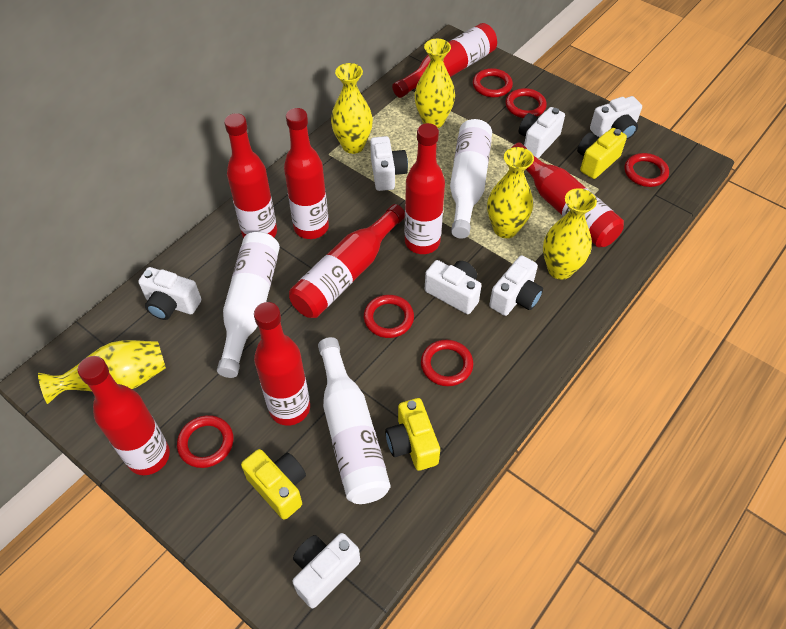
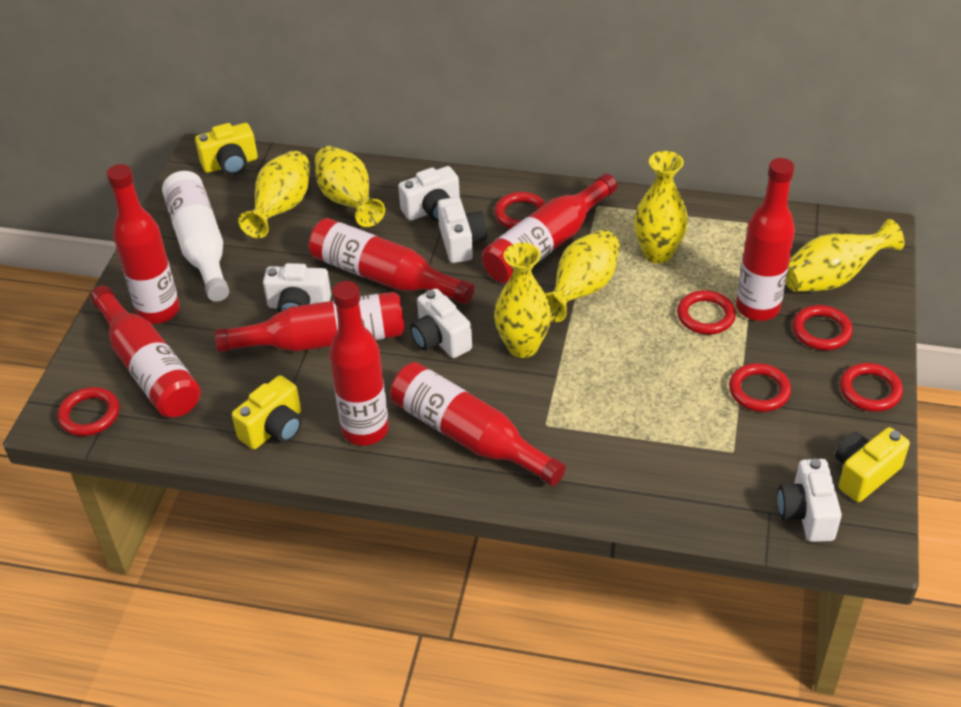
white bottle: 3 -> 1
white camera: 7 -> 5
yellow vase: 5 -> 6

